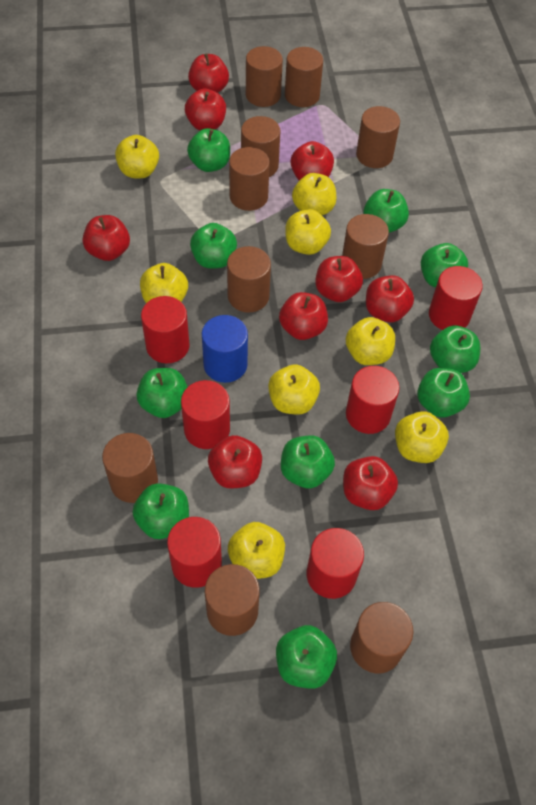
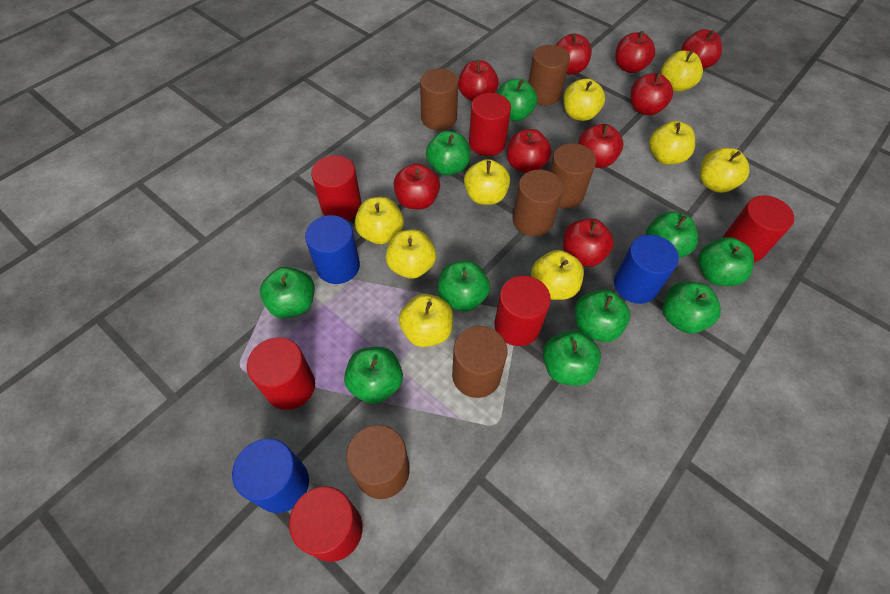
blue cylinder: 1 -> 3
brown cylinder: 10 -> 6
yellow apple: 8 -> 9

